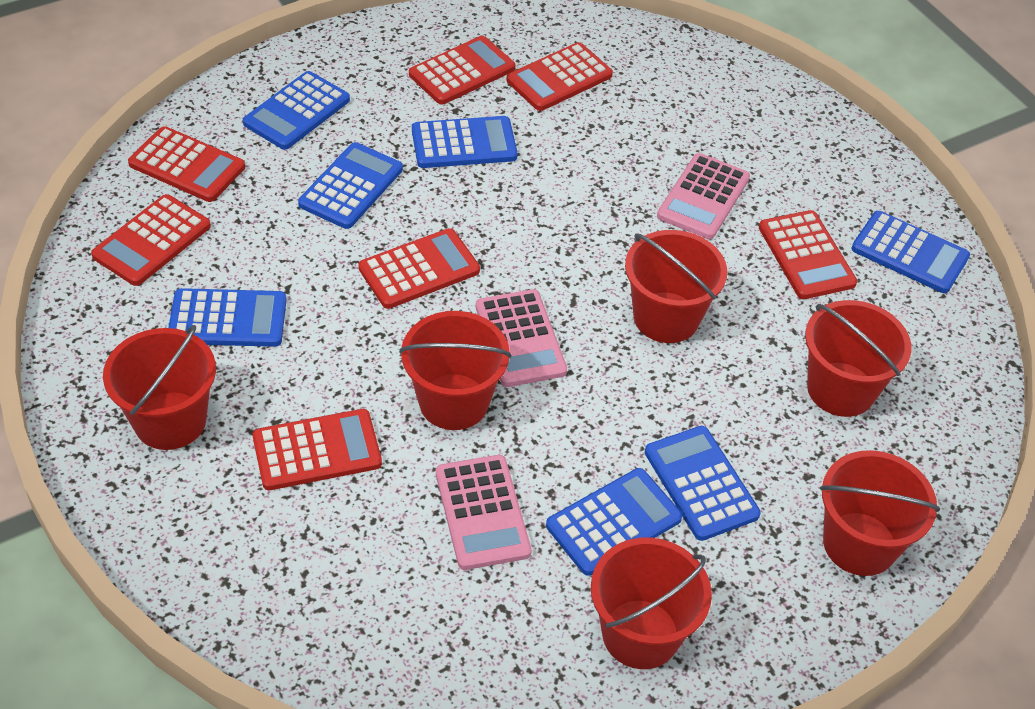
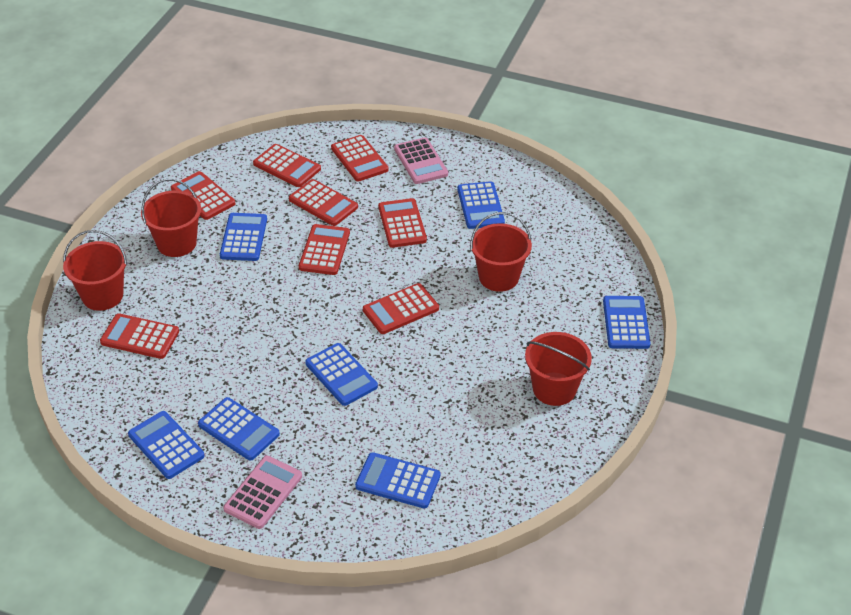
pink calculator: 3 -> 2
red bucket: 6 -> 4
red calculator: 7 -> 8

